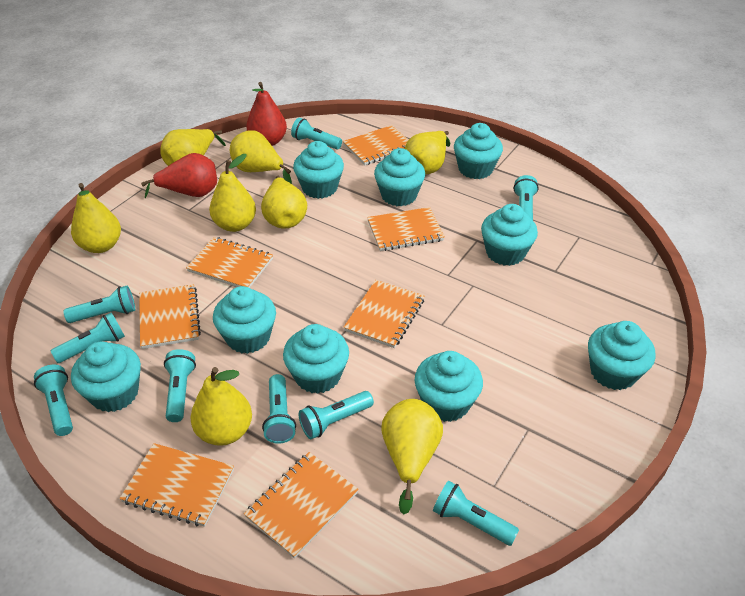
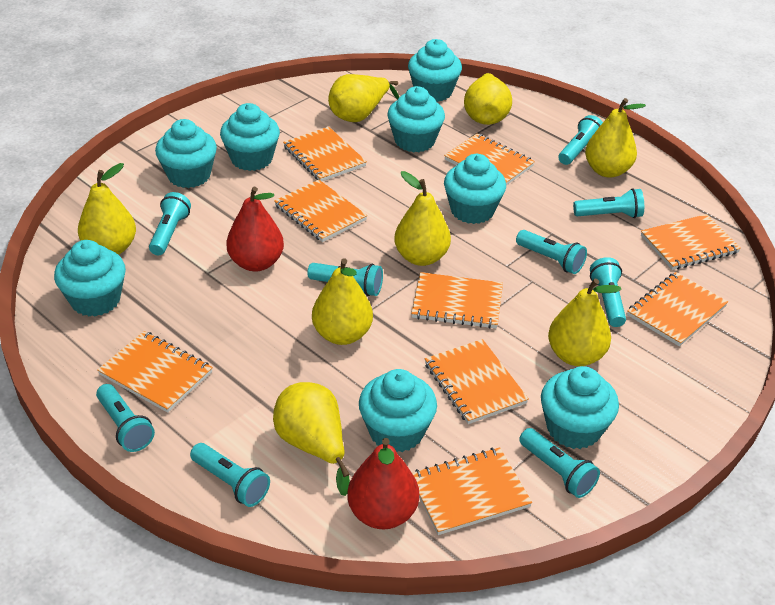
orange notebook: 7 -> 9
turquoise cupcake: 9 -> 8

